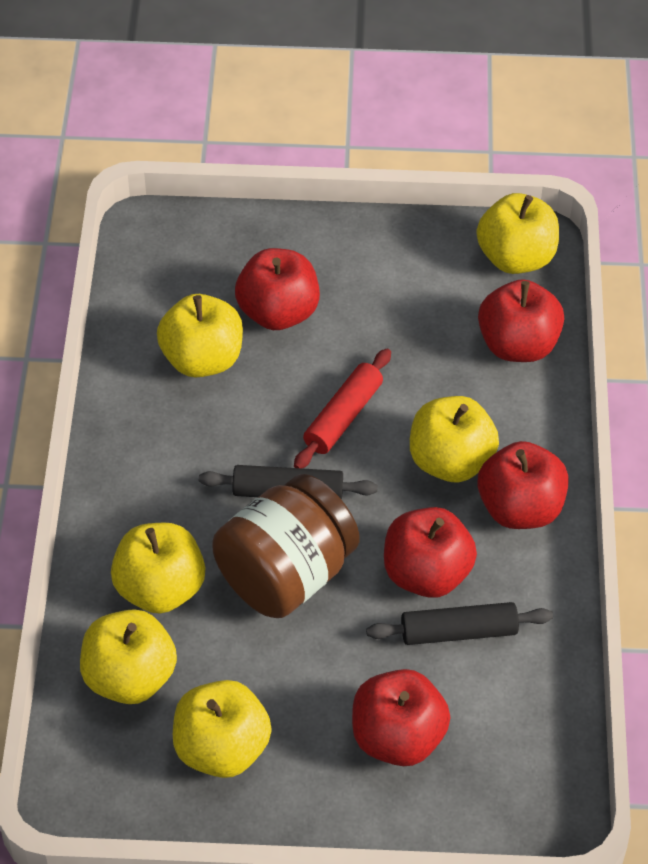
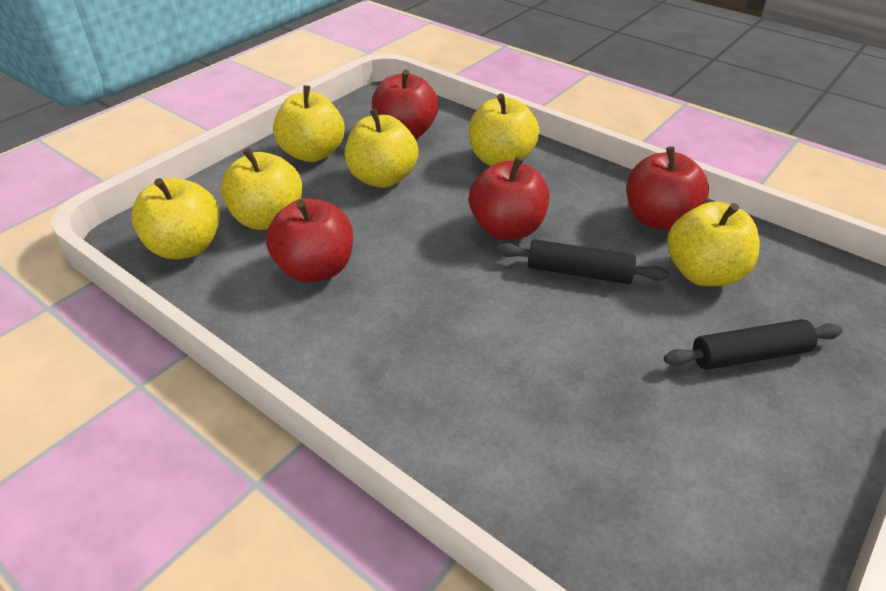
brown jar: 1 -> 0
red apple: 5 -> 4
red rolling pin: 1 -> 0

